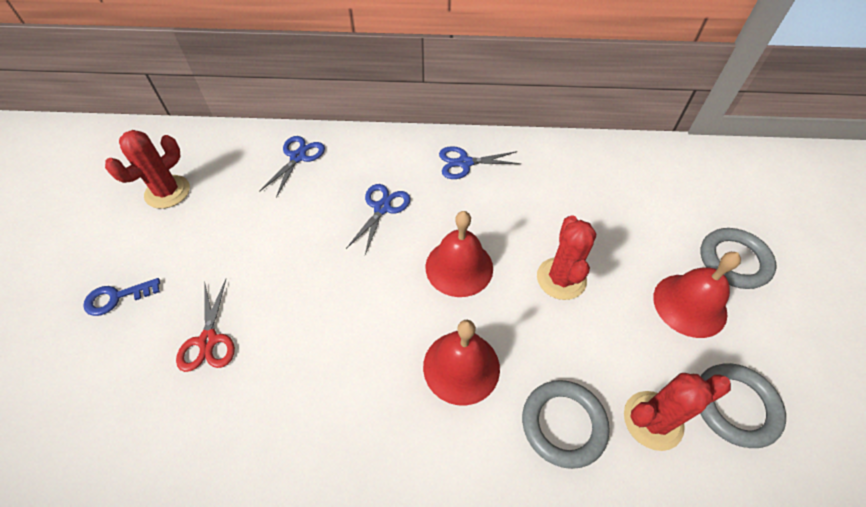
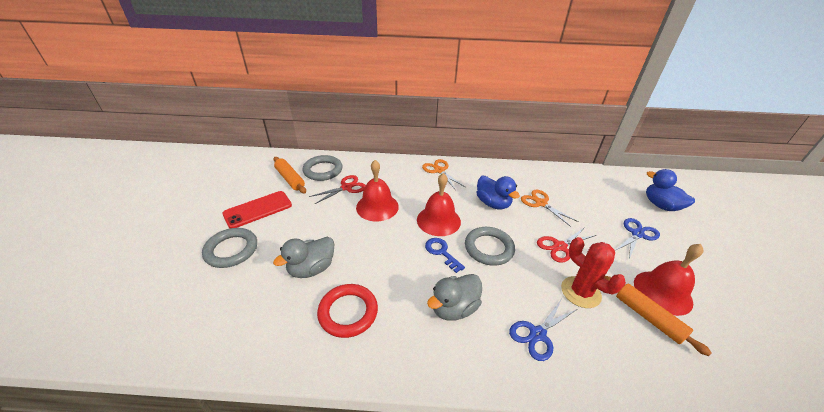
blue duck: 0 -> 2
blue scissors: 3 -> 2
grey duck: 0 -> 2
orange rolling pin: 0 -> 2
orange scissors: 0 -> 2
red cactus: 3 -> 1
red phone: 0 -> 1
red ring: 0 -> 1
red scissors: 1 -> 2

